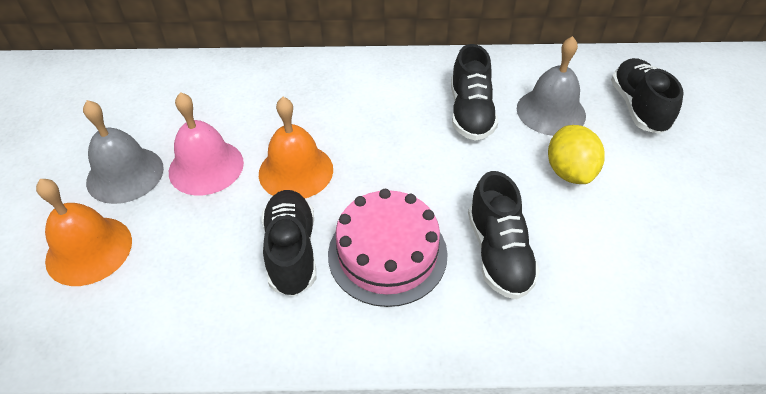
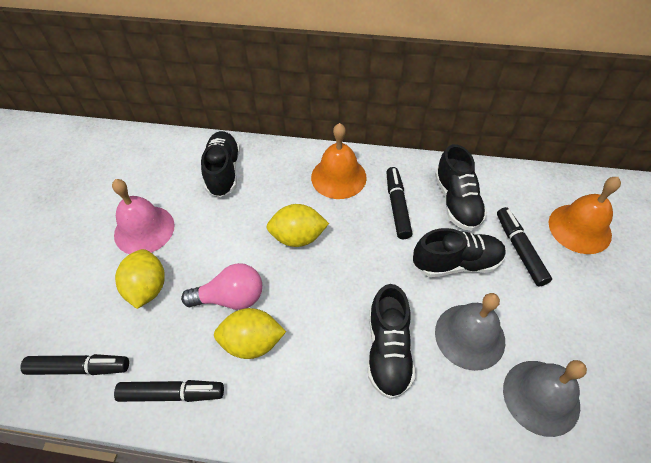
black marker: 0 -> 4
pink cake: 1 -> 0
pink light bulb: 0 -> 1
yellow lemon: 1 -> 3

